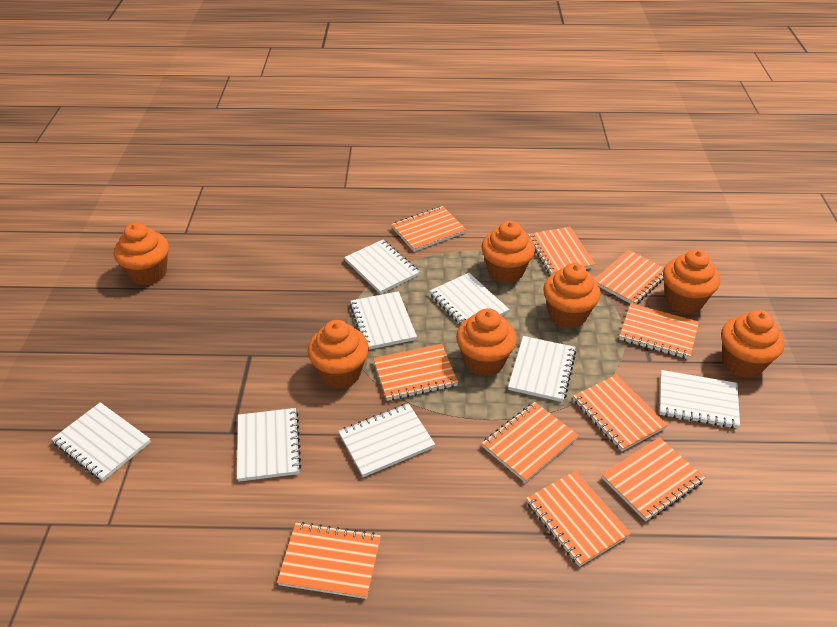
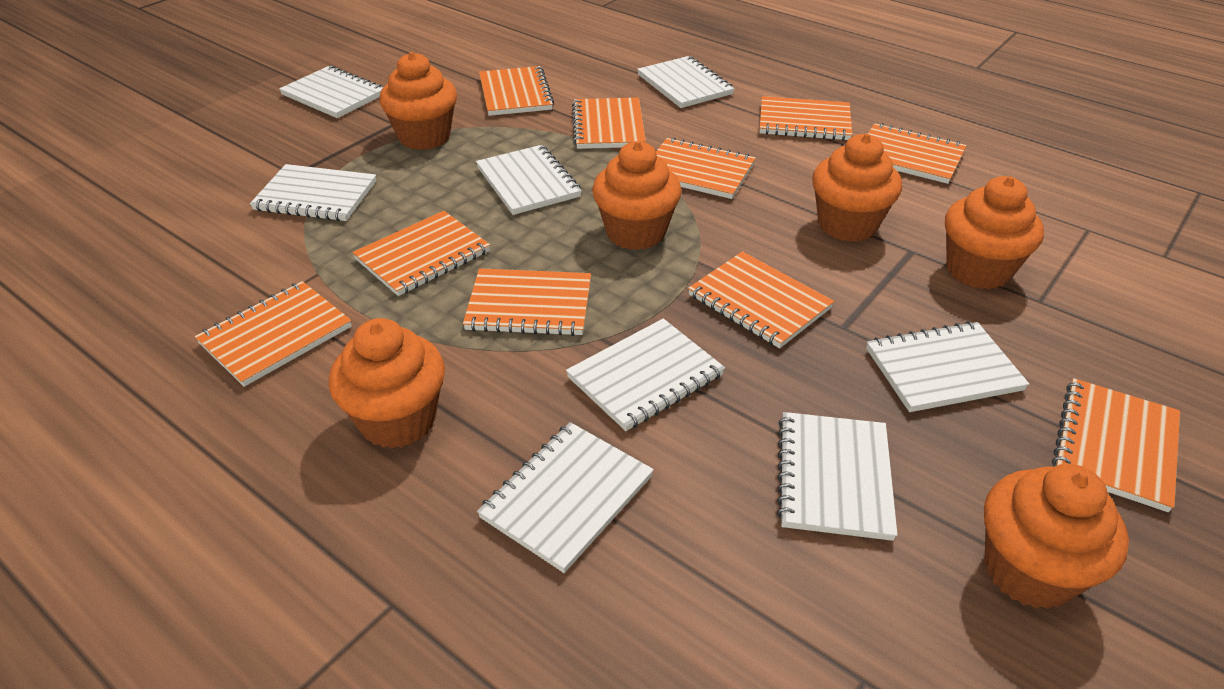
orange cupcake: 7 -> 6

